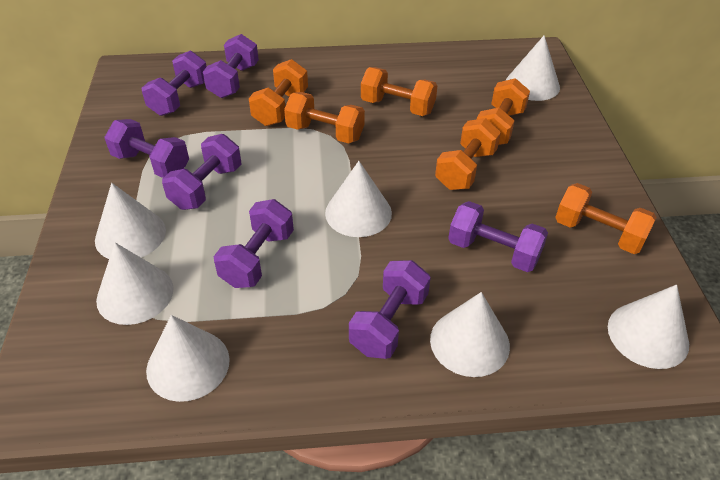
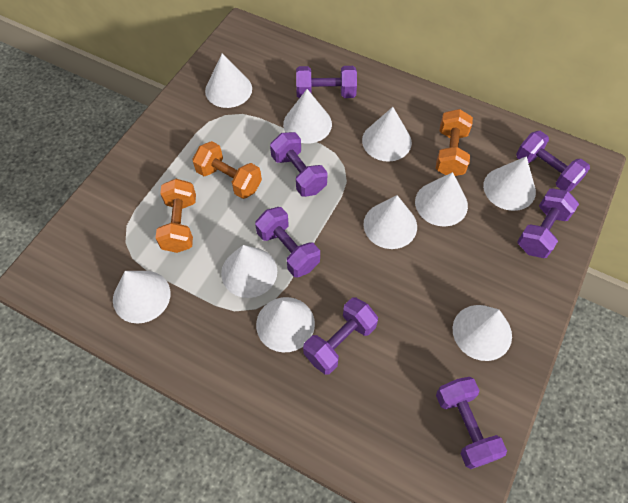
orange dumbbell: 6 -> 3
white cone: 7 -> 10

